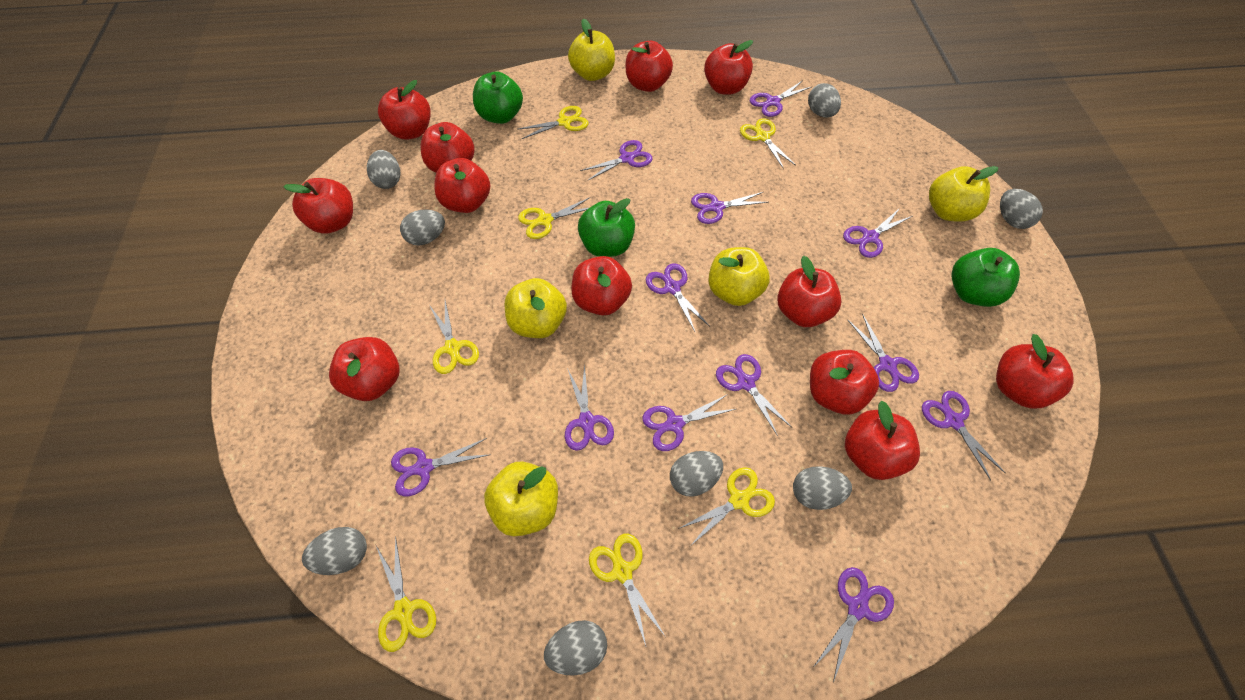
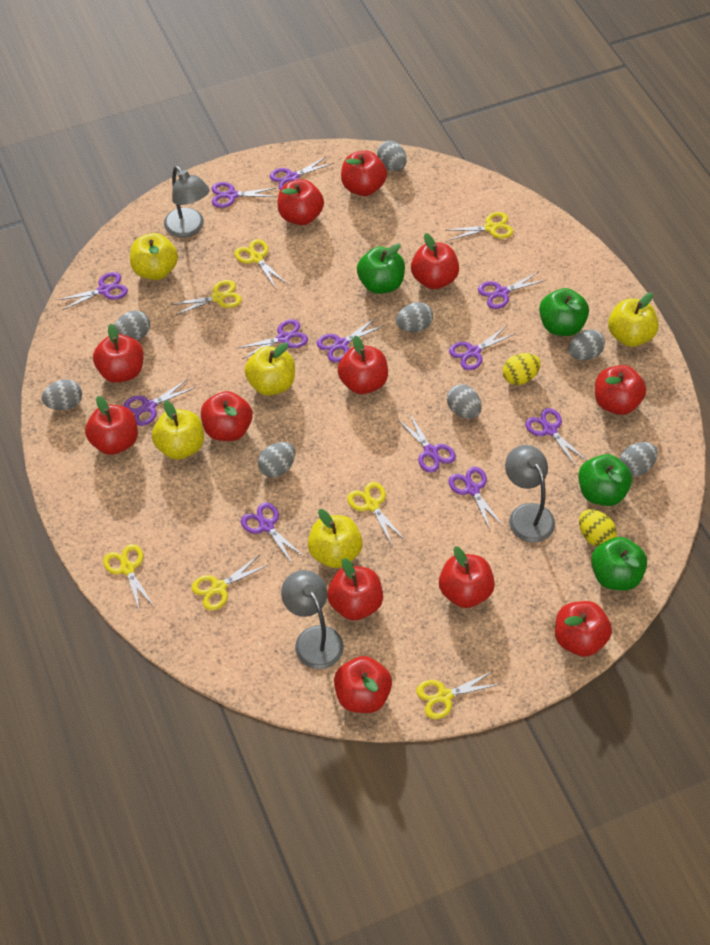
green apple: 3 -> 4
grey lamp: 0 -> 3
yellow egg: 0 -> 2

